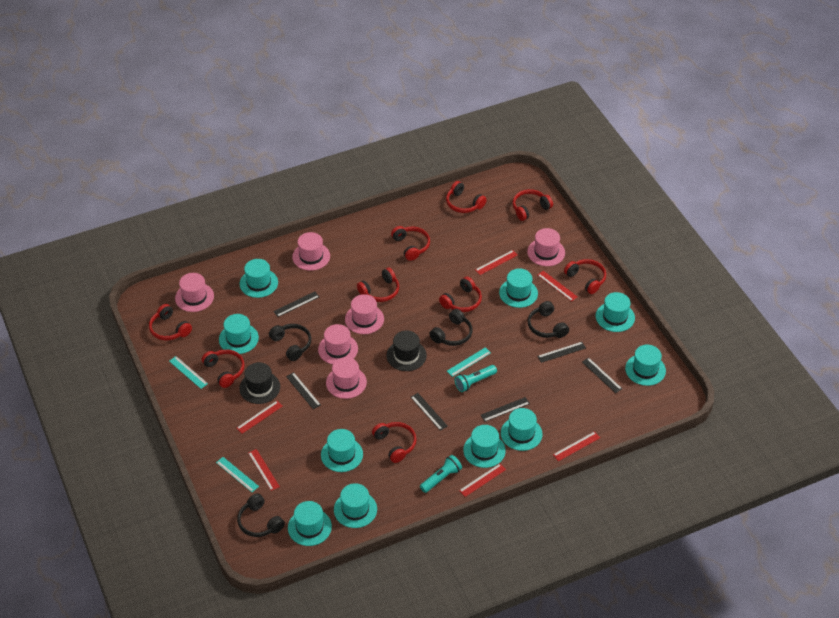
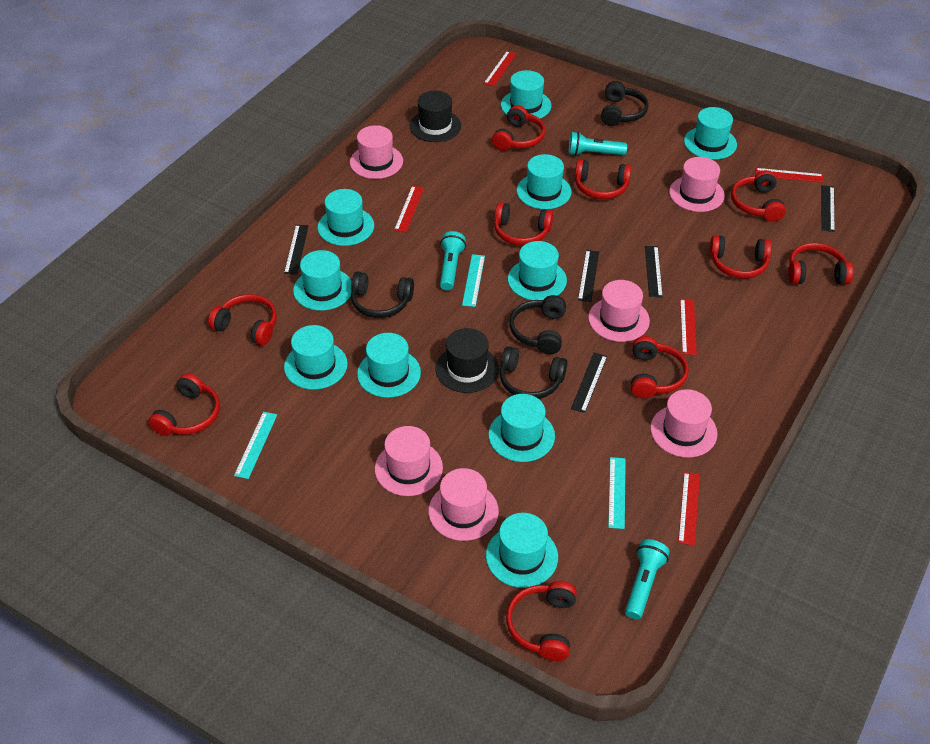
black ruler: 6 -> 5
red headphones: 9 -> 10
red ruler: 6 -> 5
turquoise flashlight: 2 -> 3

